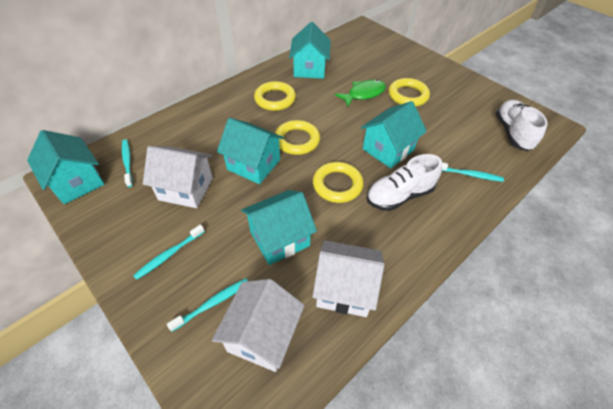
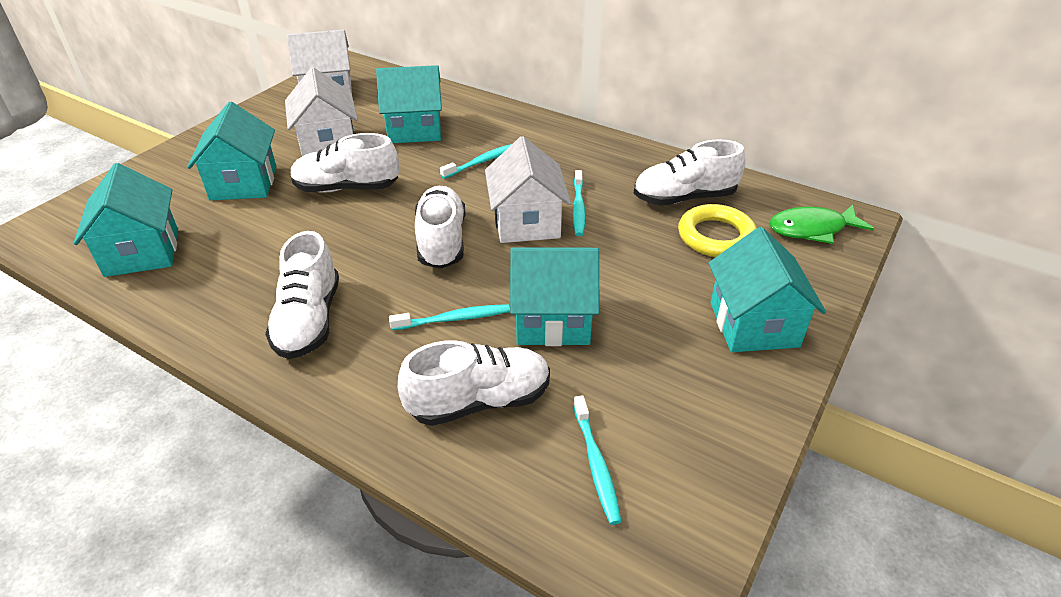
white shoe: 2 -> 5
yellow ring: 4 -> 1

